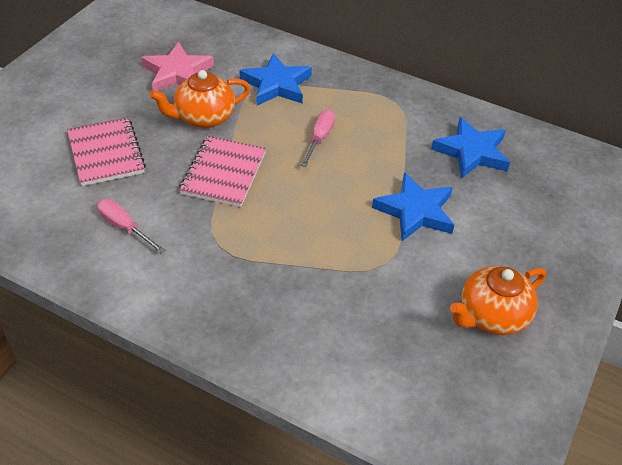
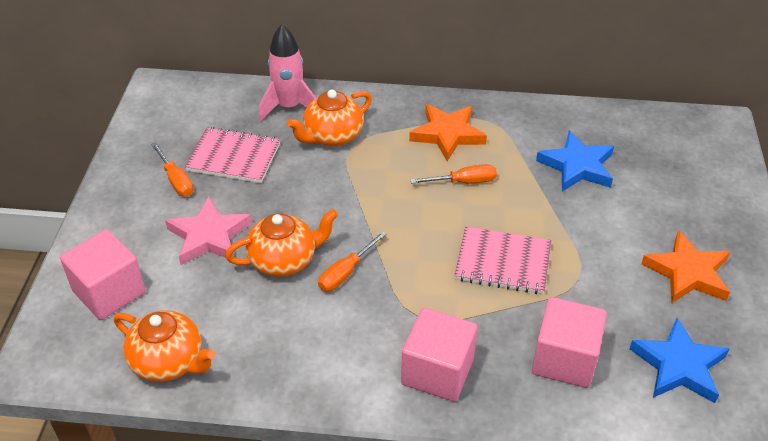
blue star: 3 -> 2
orange screwdriver: 0 -> 3
orange star: 0 -> 2
orange teapot: 2 -> 3
pink cube: 0 -> 3
pink rocket: 0 -> 1
pink screwdriver: 2 -> 0

